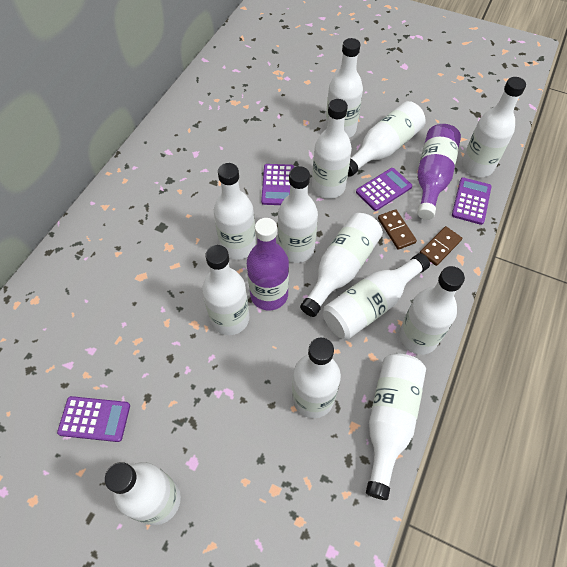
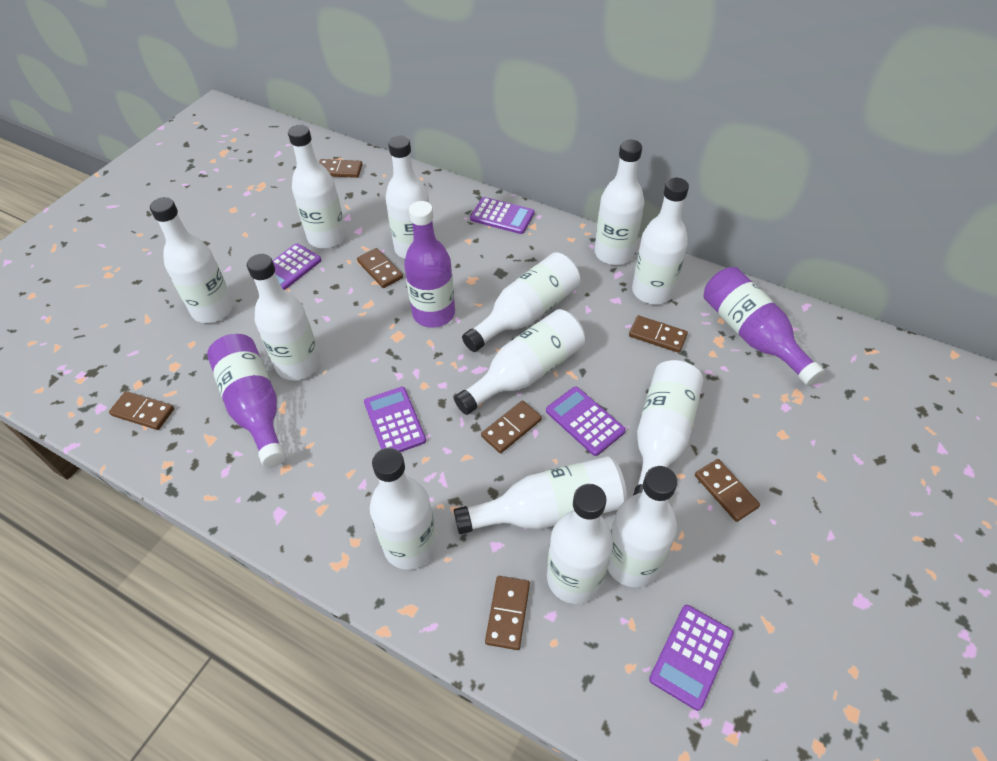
brown domino: 2 -> 7
purple bottle: 2 -> 3
purple calculator: 4 -> 5

